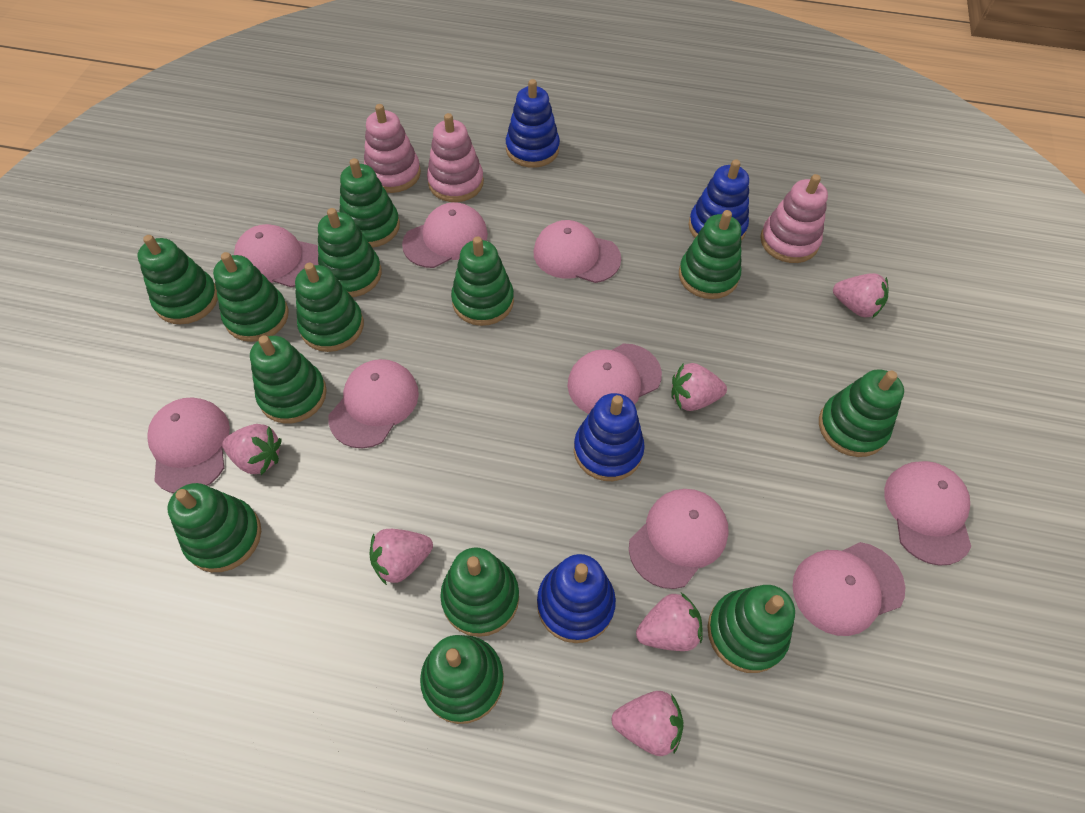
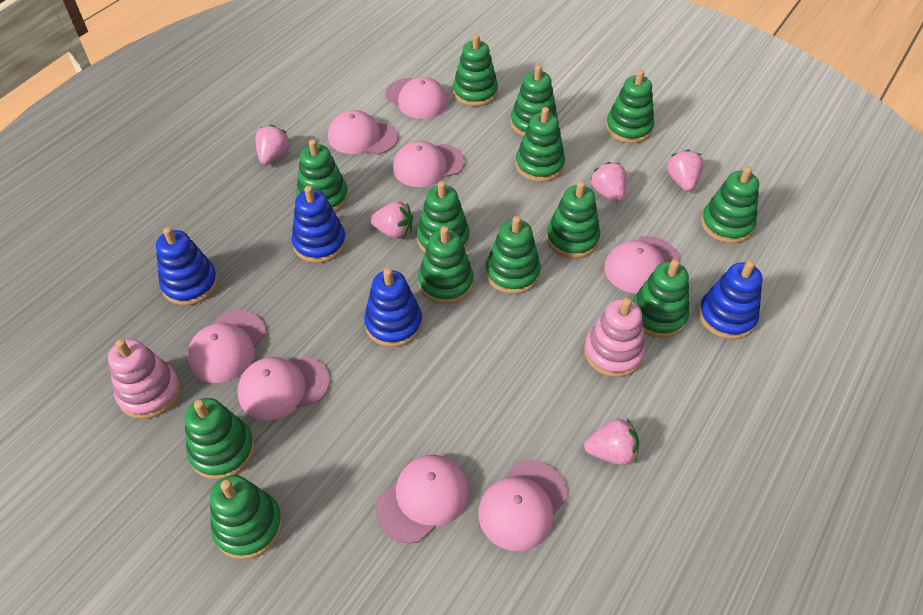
pink cap: 9 -> 8
pink stacking toy: 3 -> 2
pink strawberry: 6 -> 5

